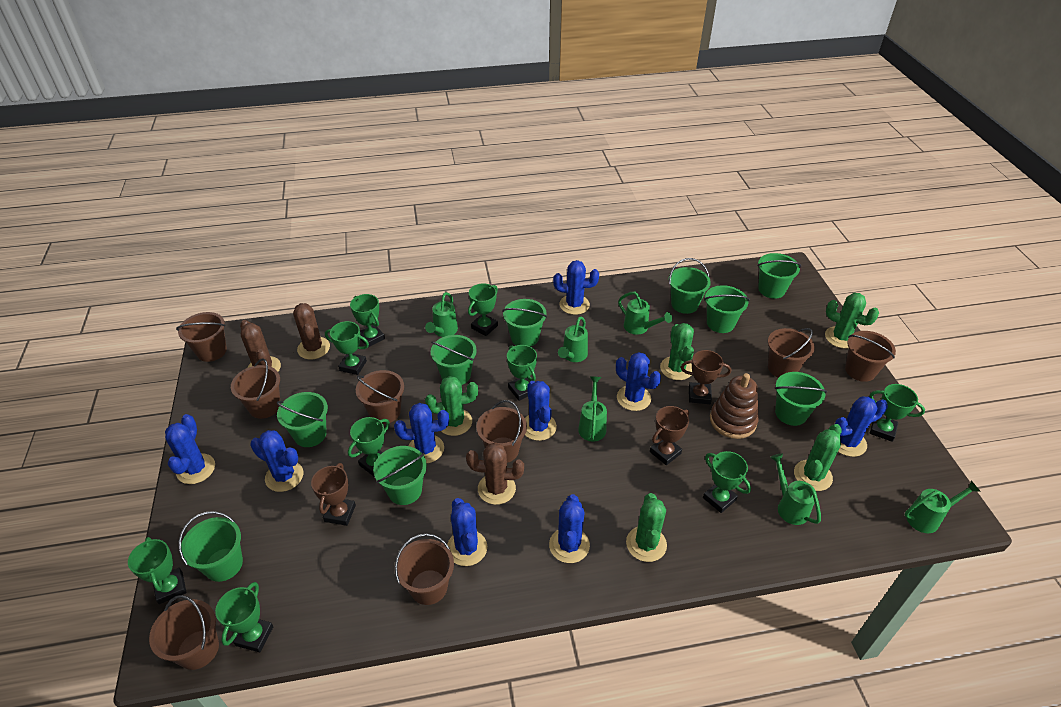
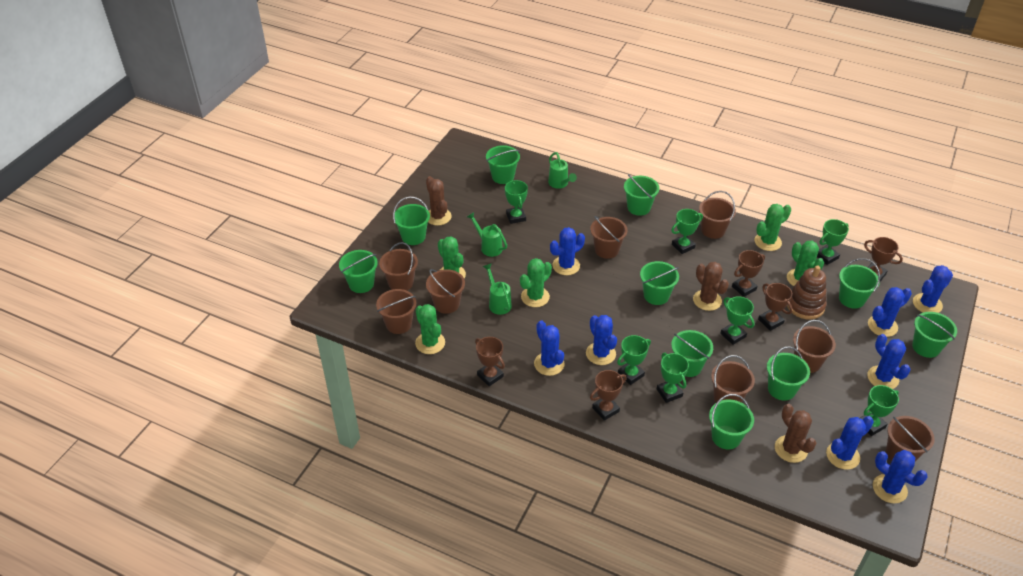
blue cactus: 9 -> 8
brown trophy: 3 -> 5
green bucket: 9 -> 10
green trophy: 9 -> 7
green watering can: 6 -> 3

